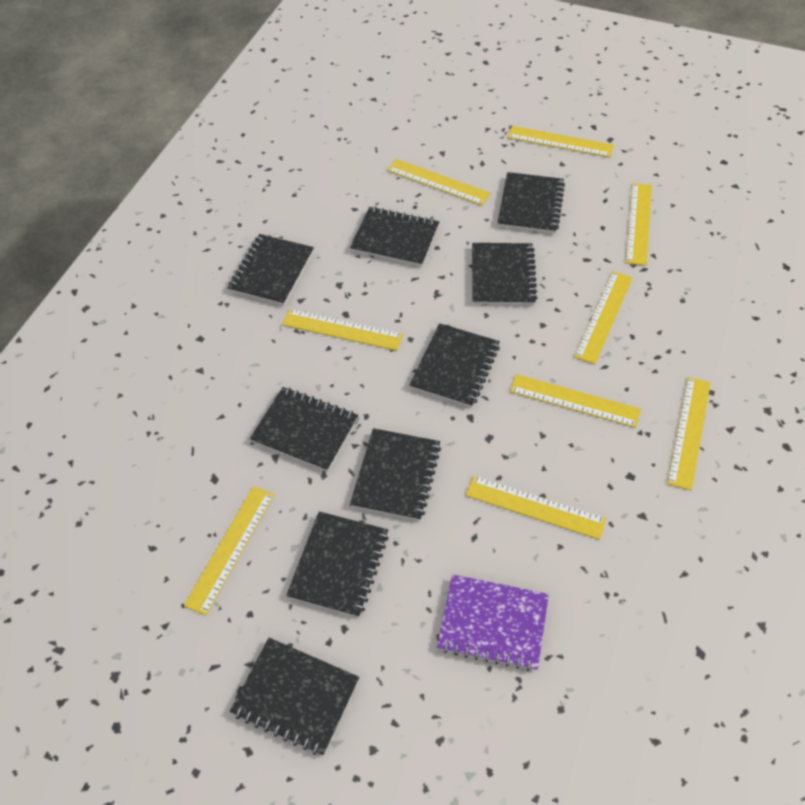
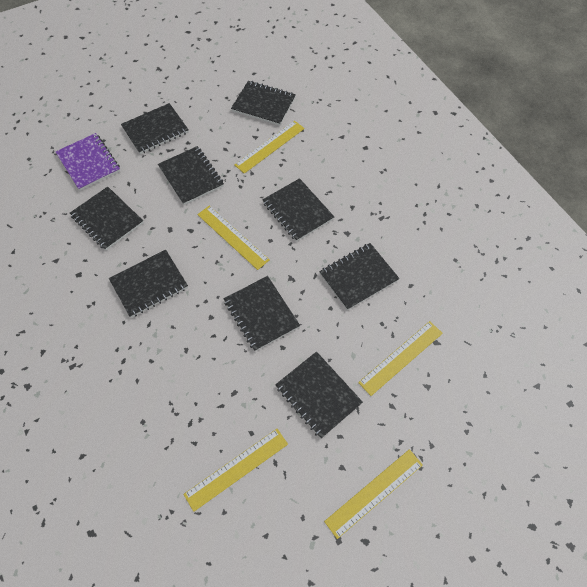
yellow ruler: 9 -> 5

